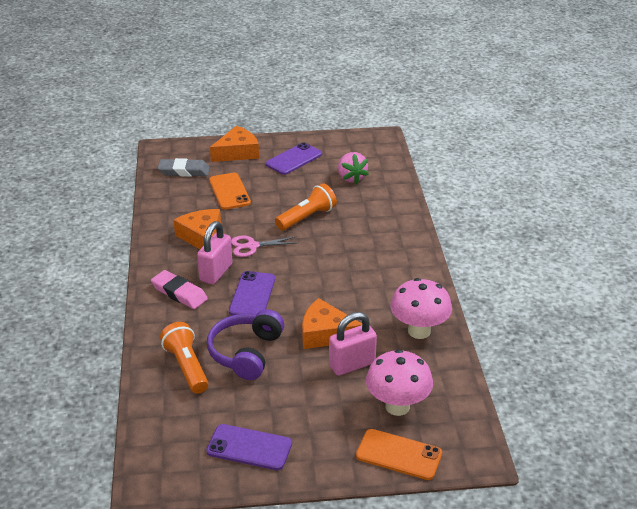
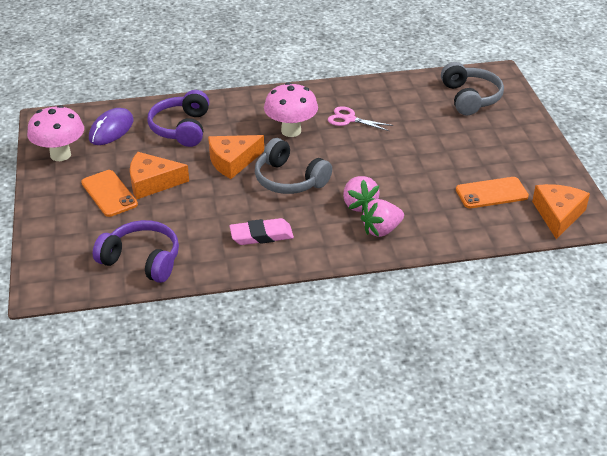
grey eraser: 1 -> 0
grey headphones: 0 -> 2
orange flashlight: 2 -> 0
pink padlock: 2 -> 0
pink strawberry: 1 -> 2
purple headphones: 1 -> 2
purple mouse: 0 -> 1
purple phone: 3 -> 0

